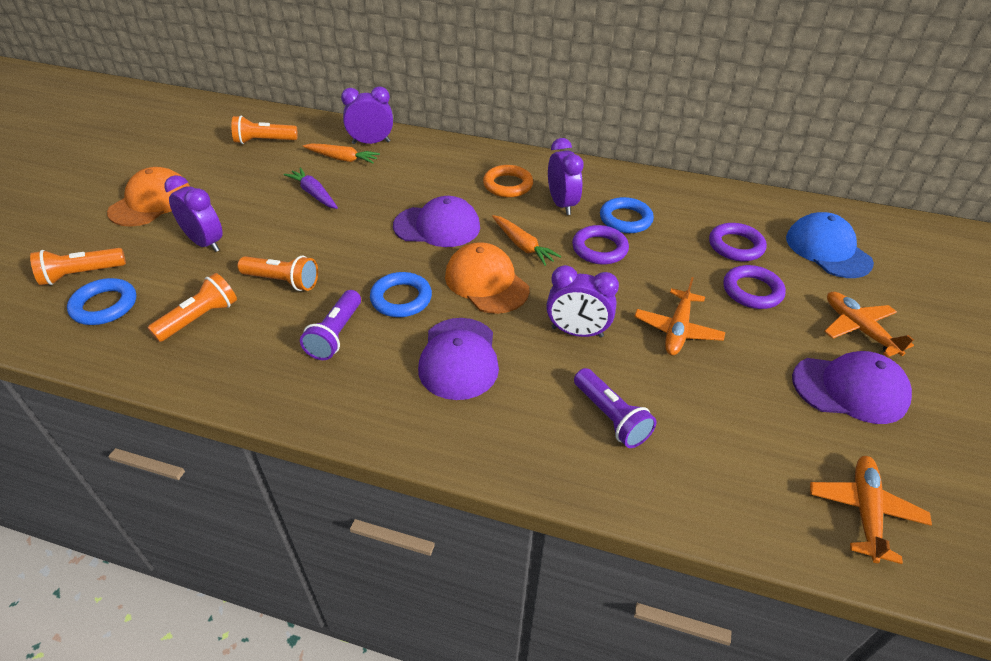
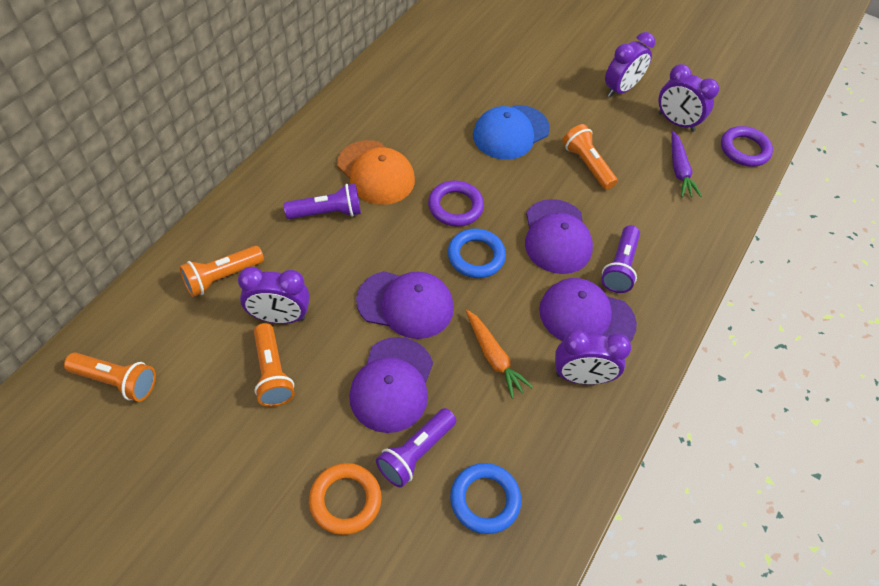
blue ring: 3 -> 2
orange cap: 2 -> 1
orange carrot: 2 -> 1
orange plane: 3 -> 0
purple cap: 3 -> 4
purple flashlight: 2 -> 3
purple ring: 3 -> 2

